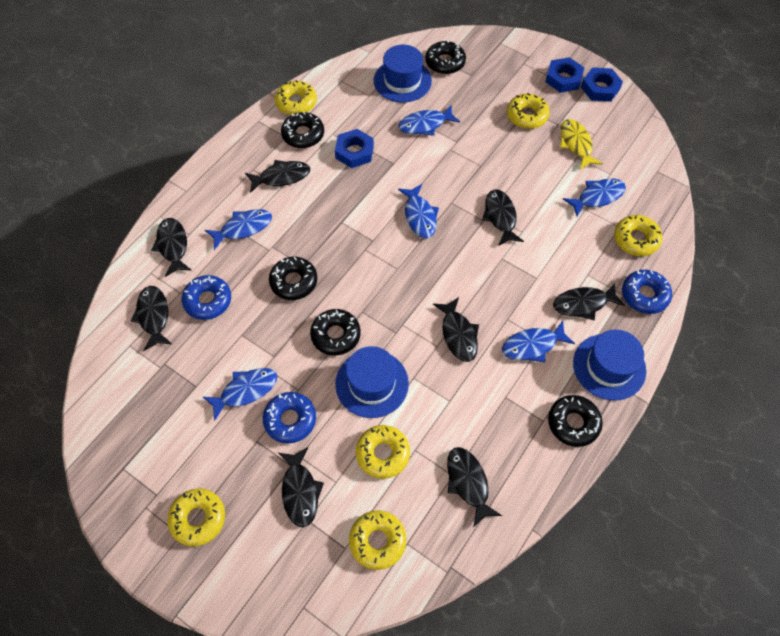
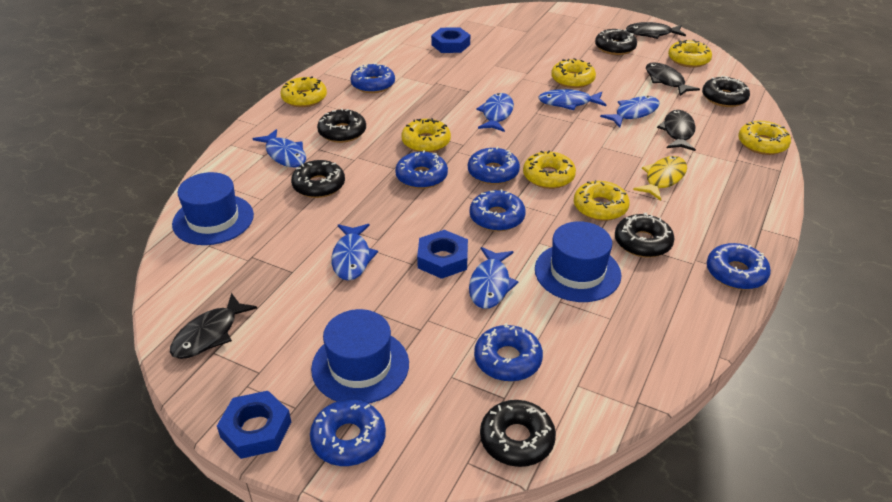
black donut: 5 -> 6
black fish: 8 -> 4
blue donut: 3 -> 7
yellow donut: 6 -> 7

